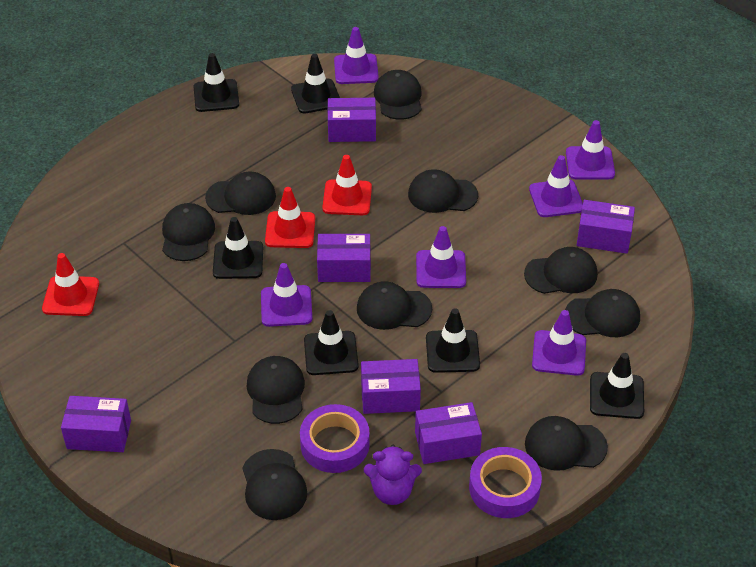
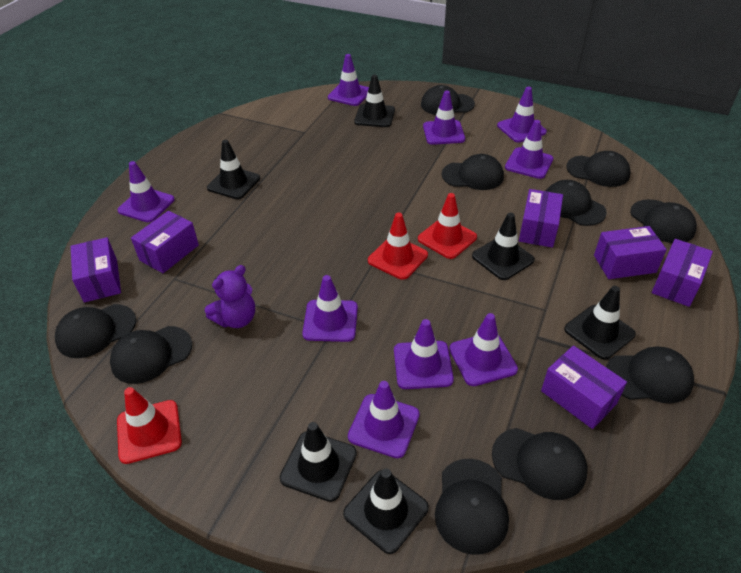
purple tape: 2 -> 0
purple traffic cone: 6 -> 9

